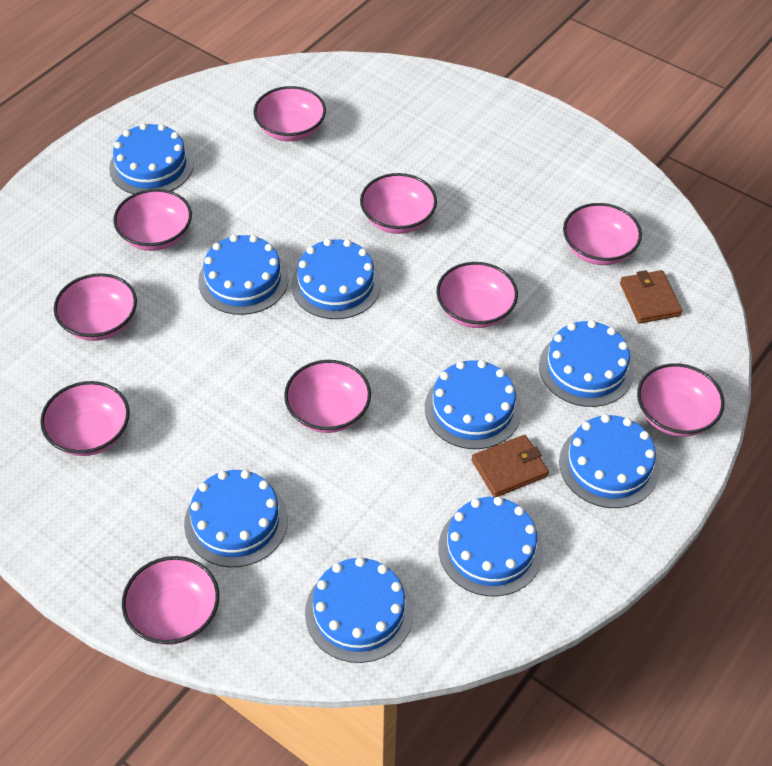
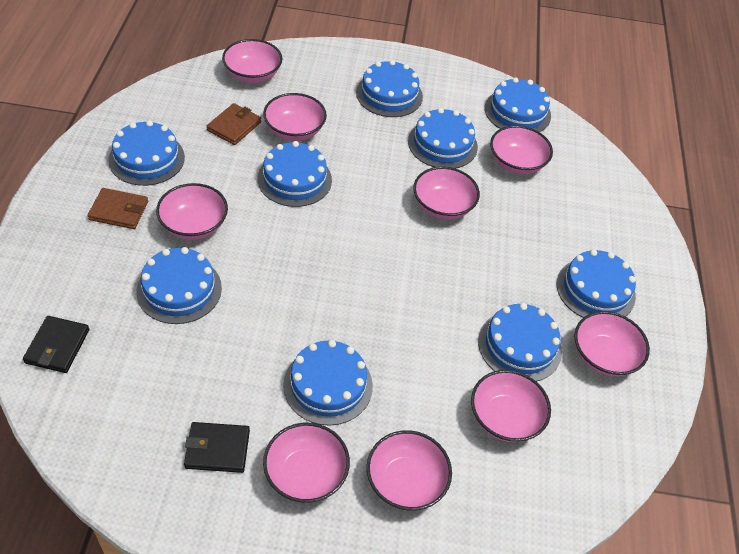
black wallet: 0 -> 2
pink bowl: 10 -> 9

